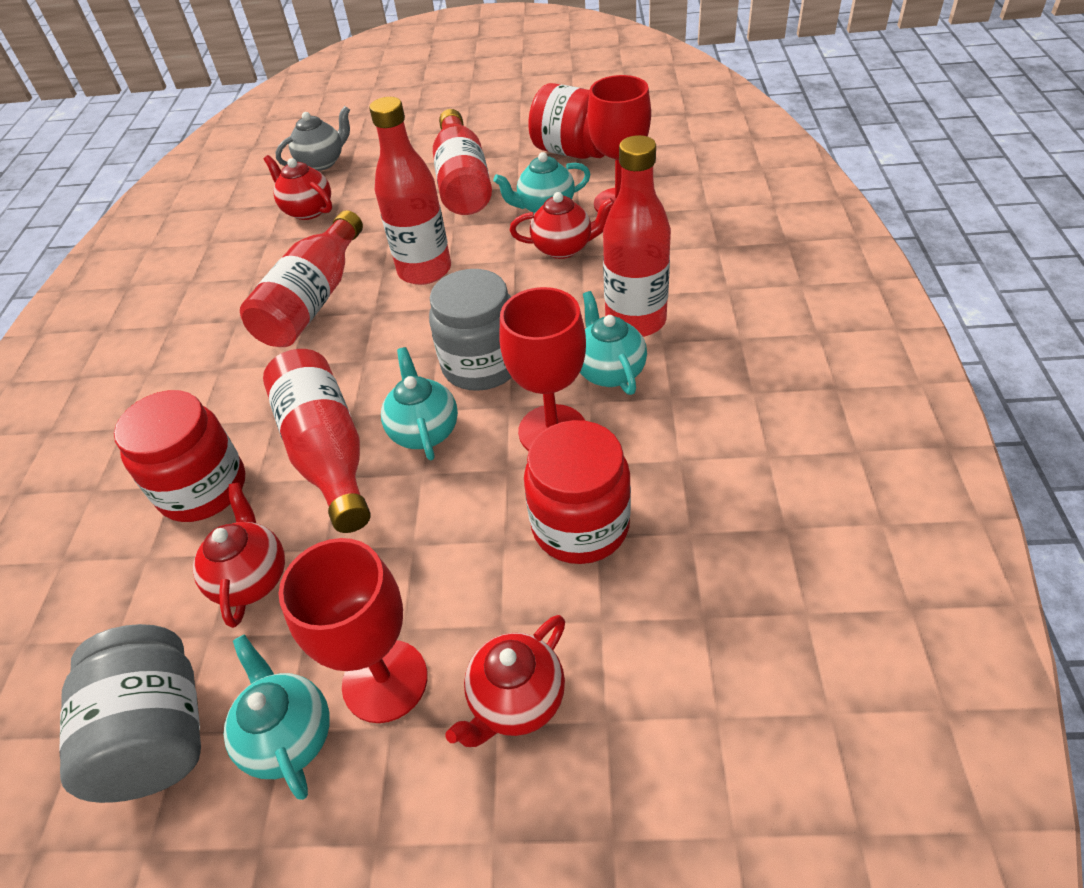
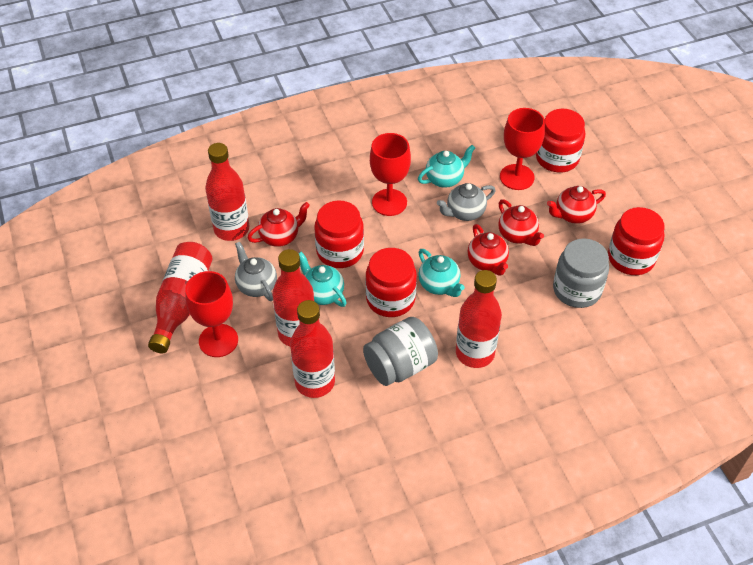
grey teapot: 1 -> 2
red jar: 3 -> 4
turquoise teapot: 4 -> 3

